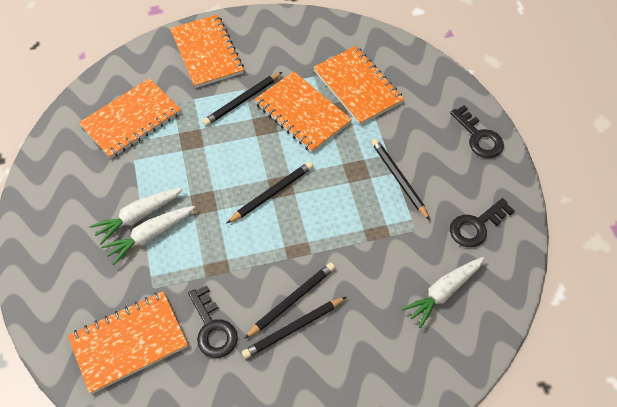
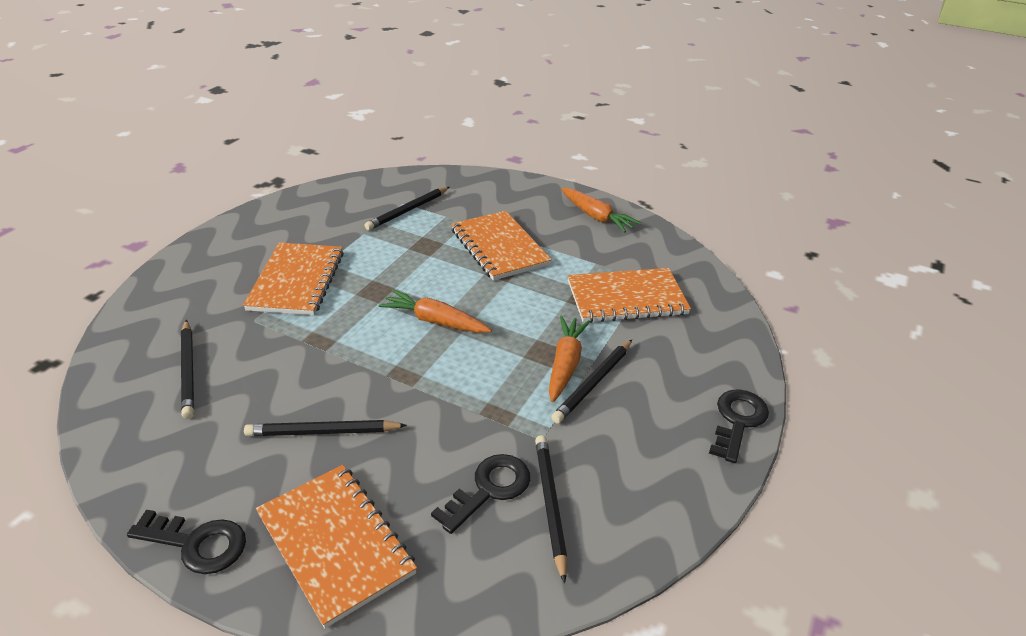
orange carrot: 0 -> 3
orange notebook: 5 -> 4
white carrot: 3 -> 0

